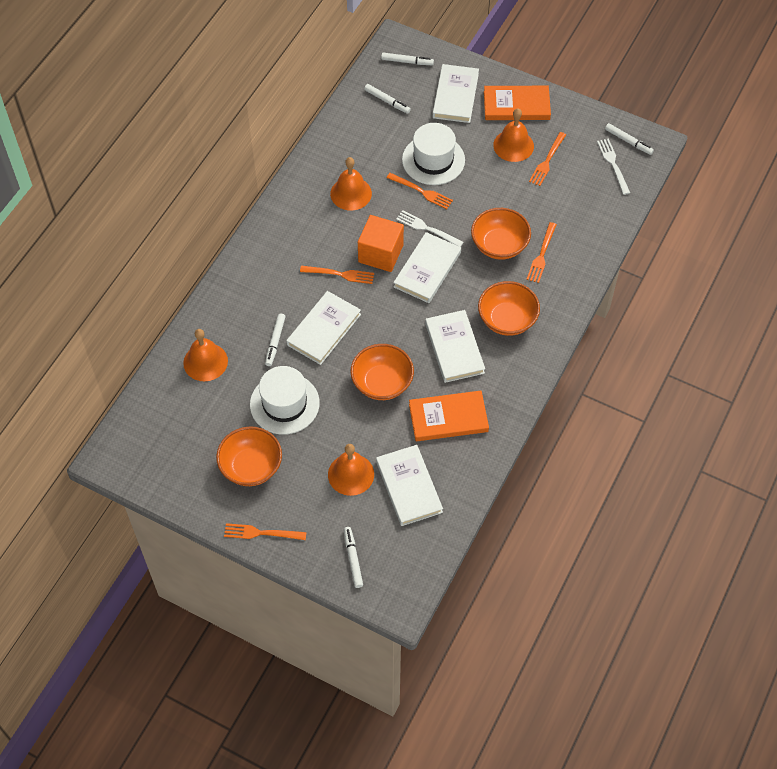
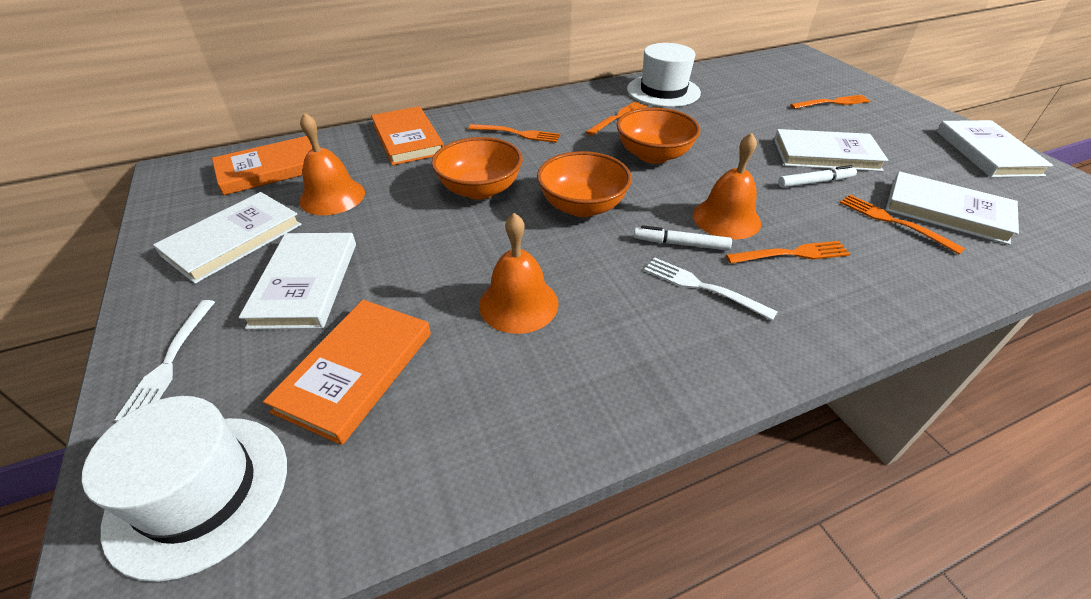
orange bell: 4 -> 3
orange book: 2 -> 3
orange bowl: 4 -> 3
orange cube: 1 -> 0
white marker: 5 -> 2

